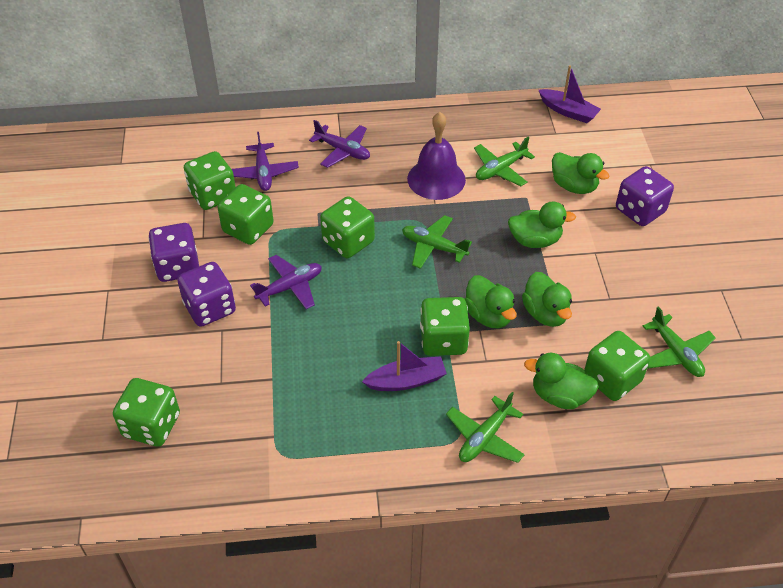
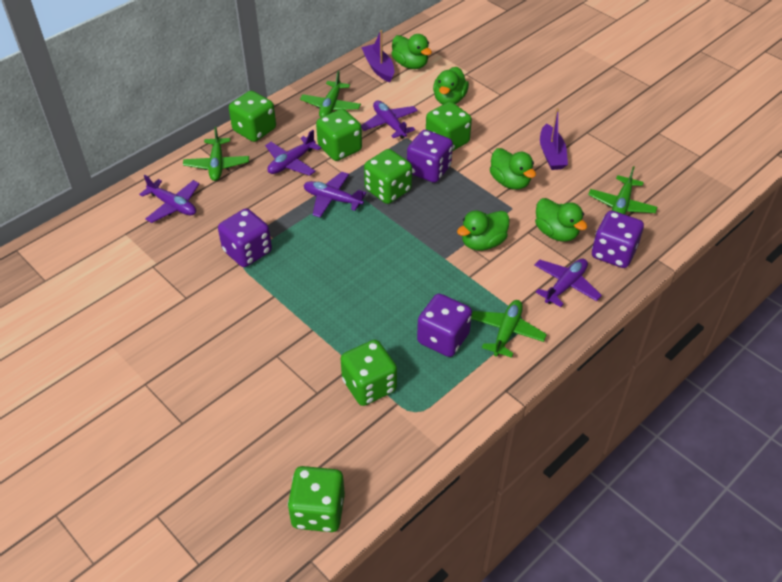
purple bell: 1 -> 0
purple dice: 3 -> 4
purple plane: 3 -> 5

